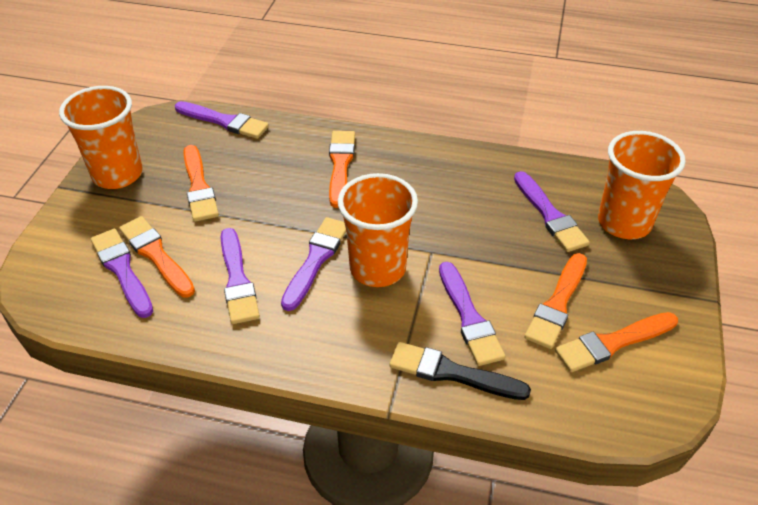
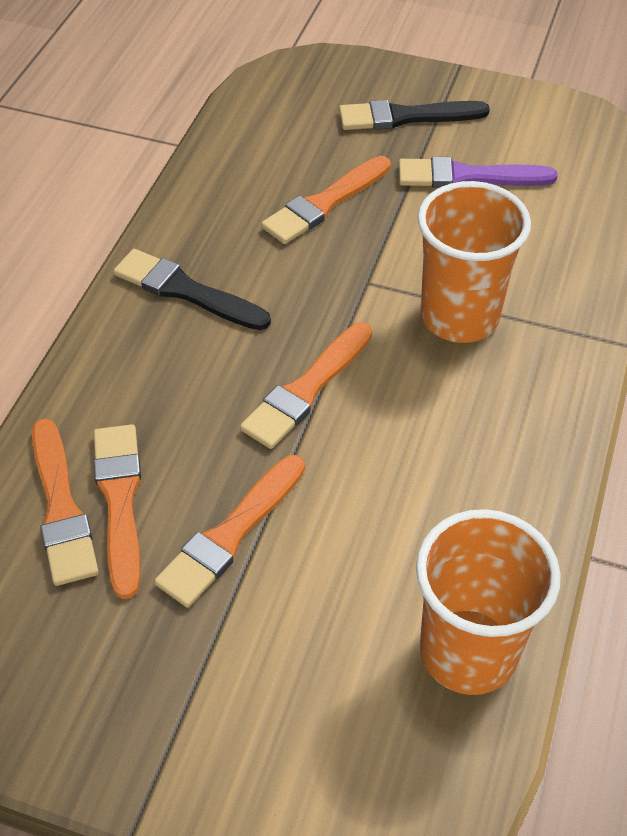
black brush: 1 -> 2
orange cup: 3 -> 2
purple brush: 6 -> 1

